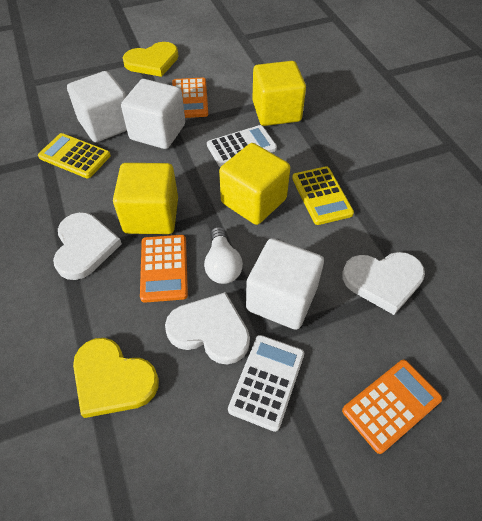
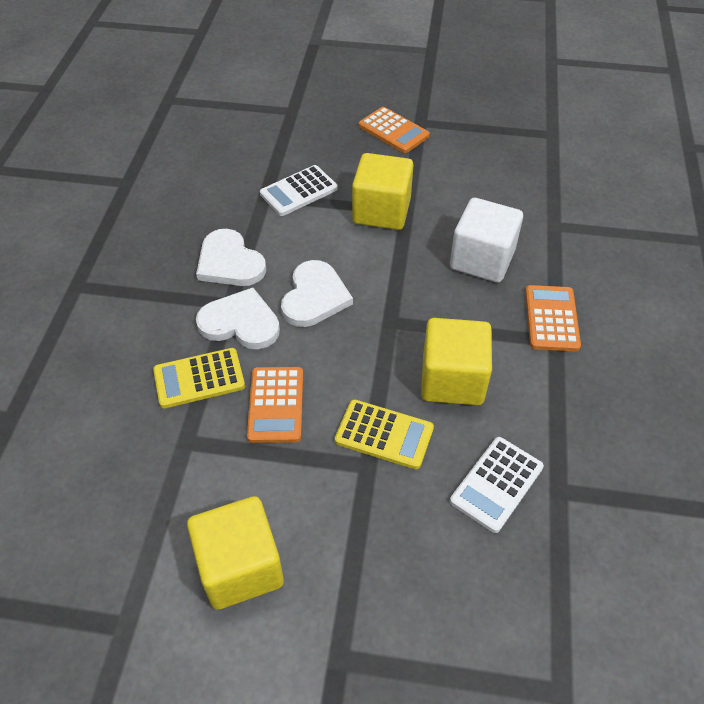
white cube: 3 -> 1
white light bulb: 1 -> 0
yellow heart: 2 -> 0

